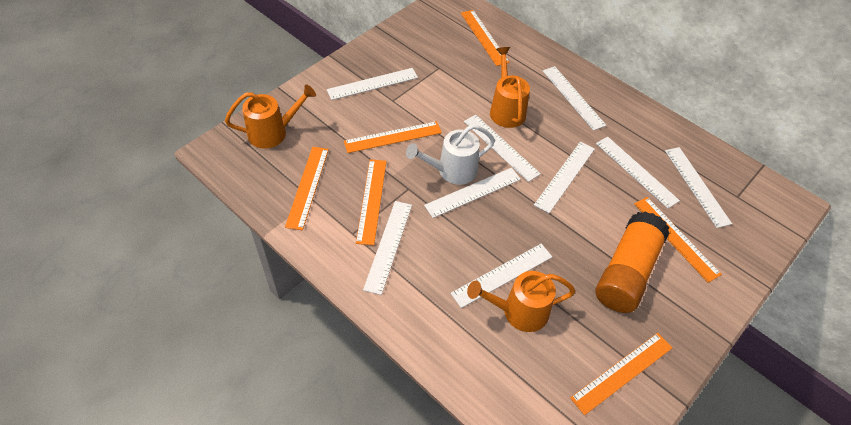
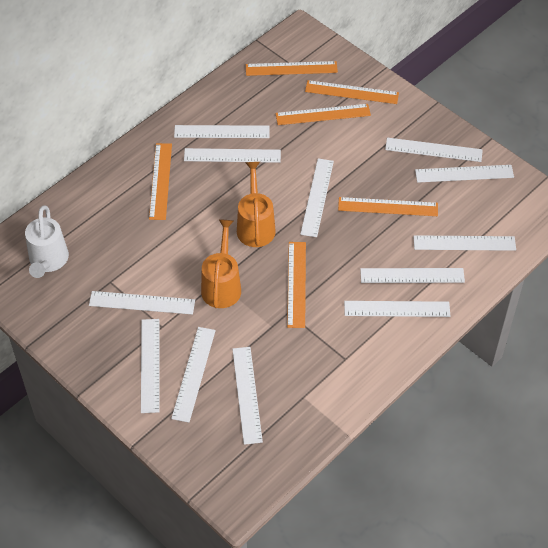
orange glue stick: 1 -> 0
orange watering can: 3 -> 2
white ruler: 9 -> 12

